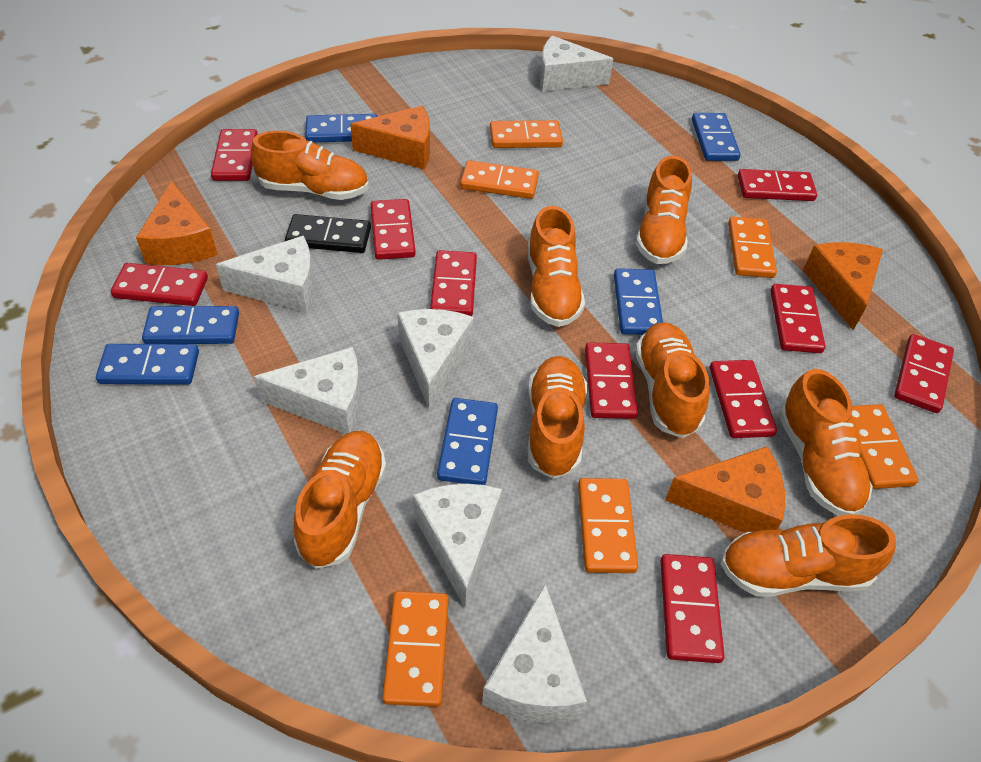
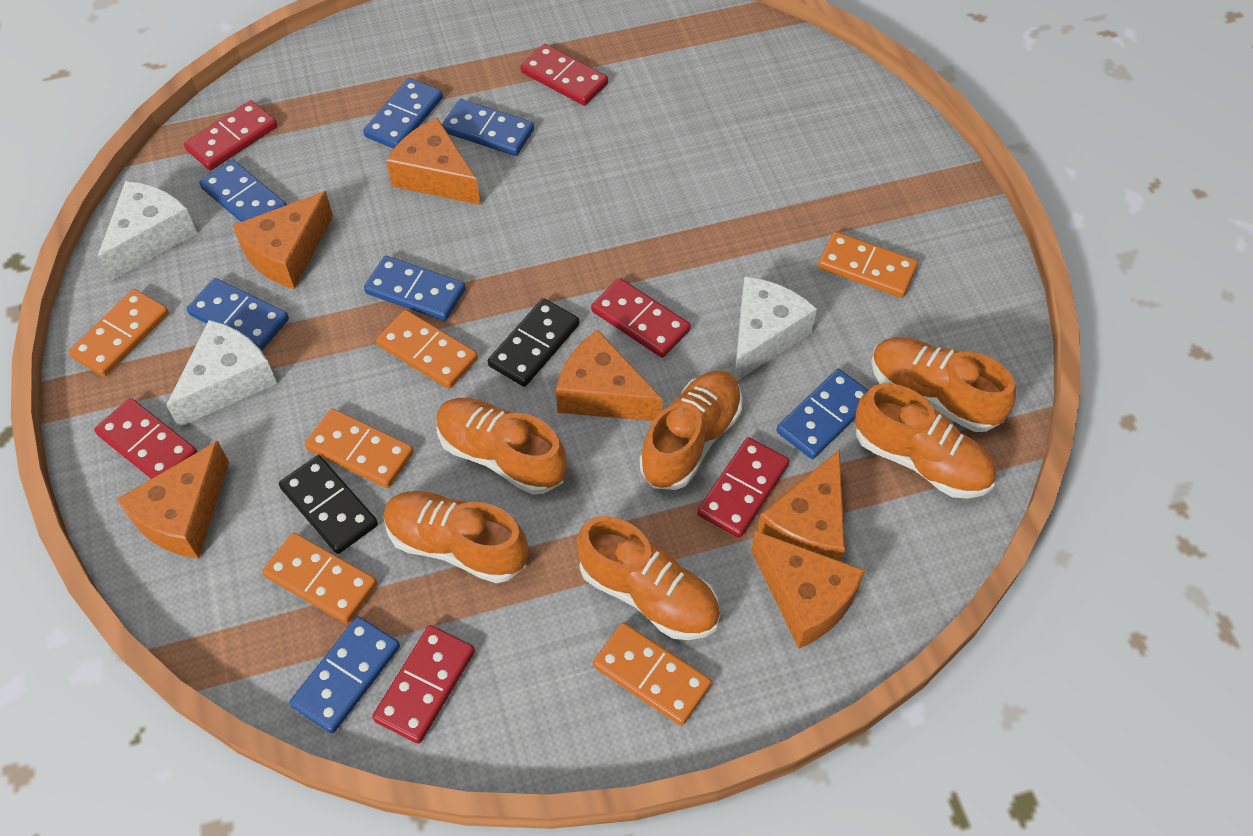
black domino: 1 -> 2
blue domino: 6 -> 7
orange cheese: 4 -> 6
orange shoe: 8 -> 6
red domino: 10 -> 6
white cheese: 6 -> 3

